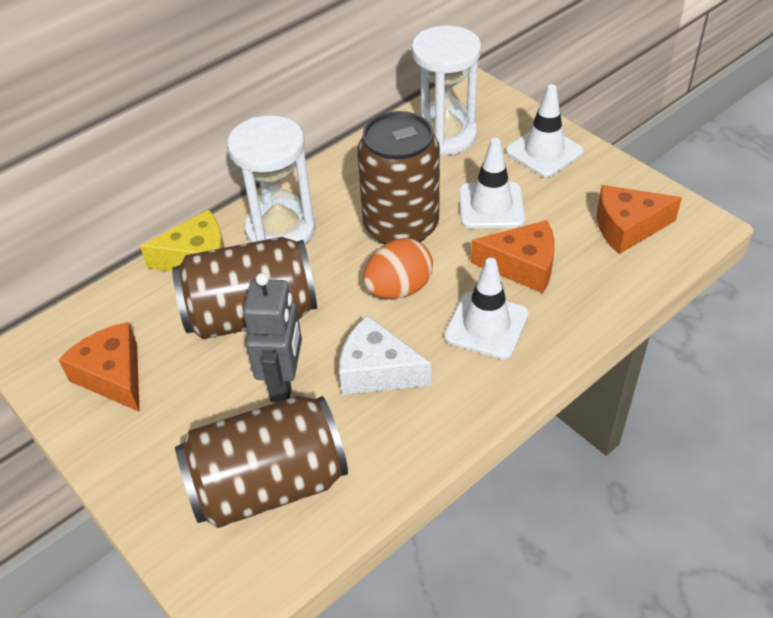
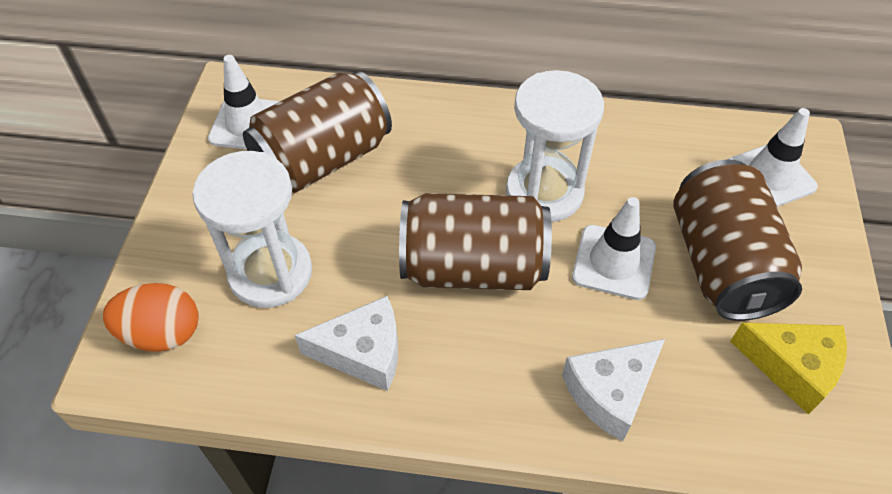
grey robot: 1 -> 0
orange cheese: 3 -> 0
white cheese: 1 -> 2

